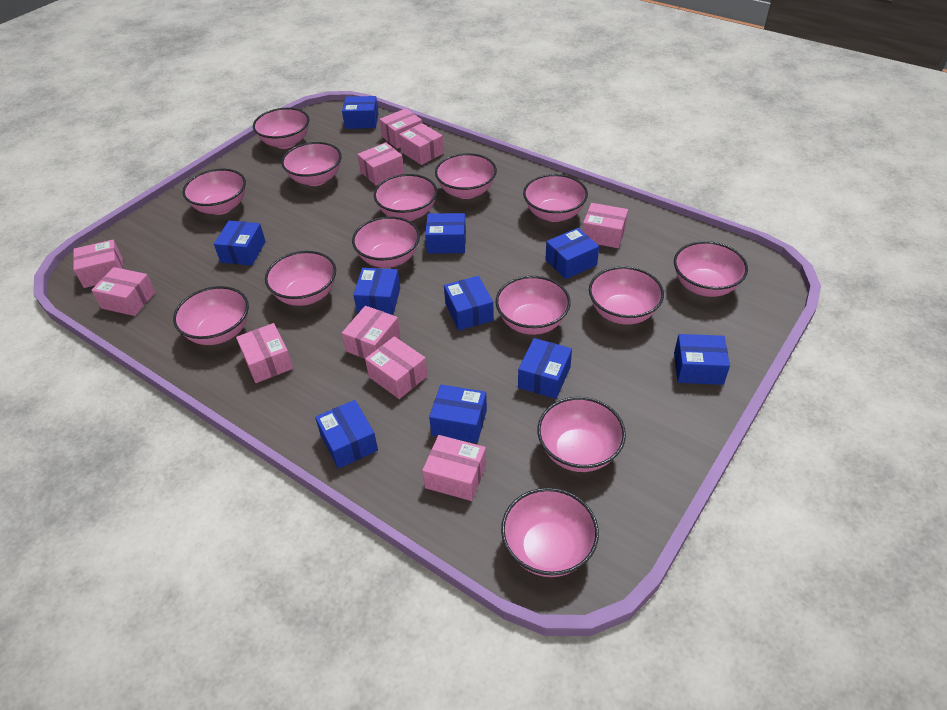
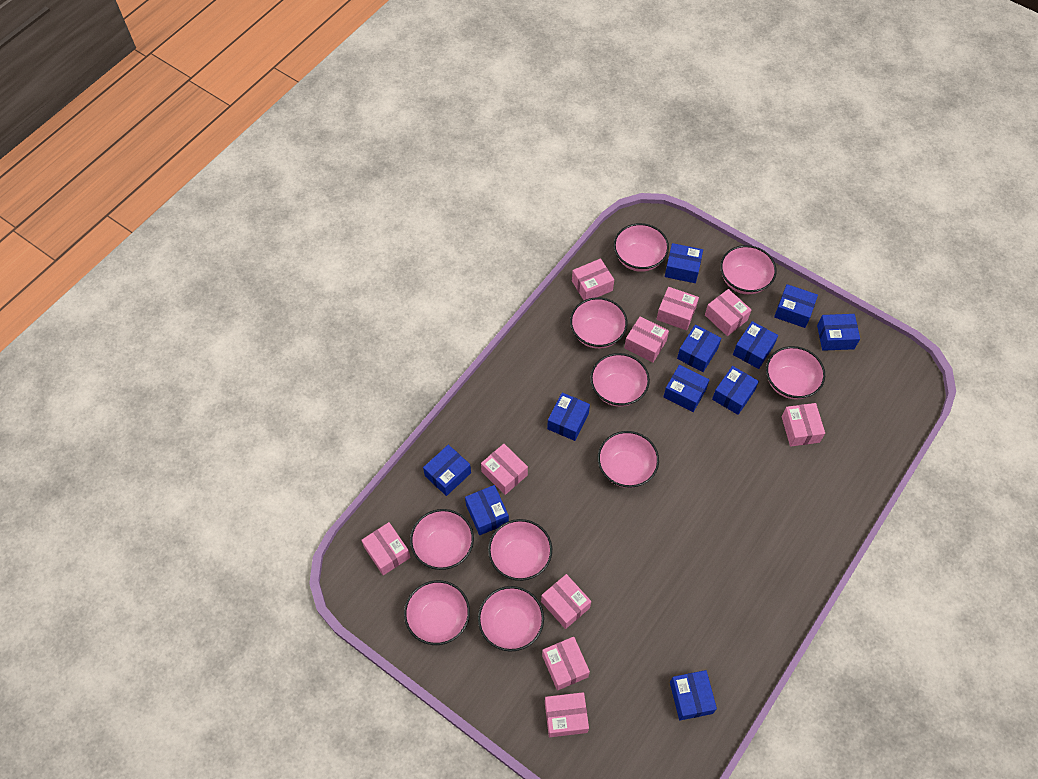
blue box: 10 -> 11
pink bowl: 14 -> 10

